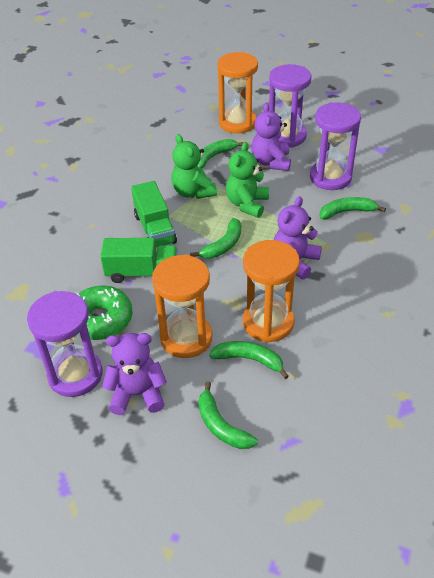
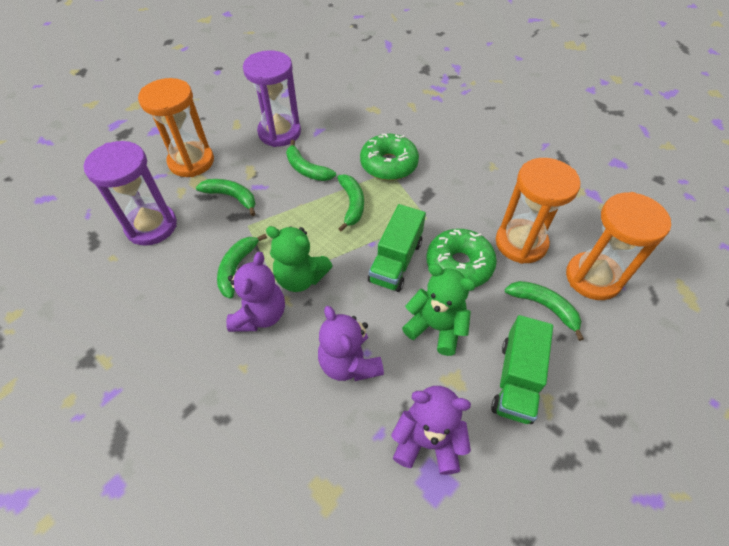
green donut: 1 -> 2
purple hourglass: 3 -> 2

